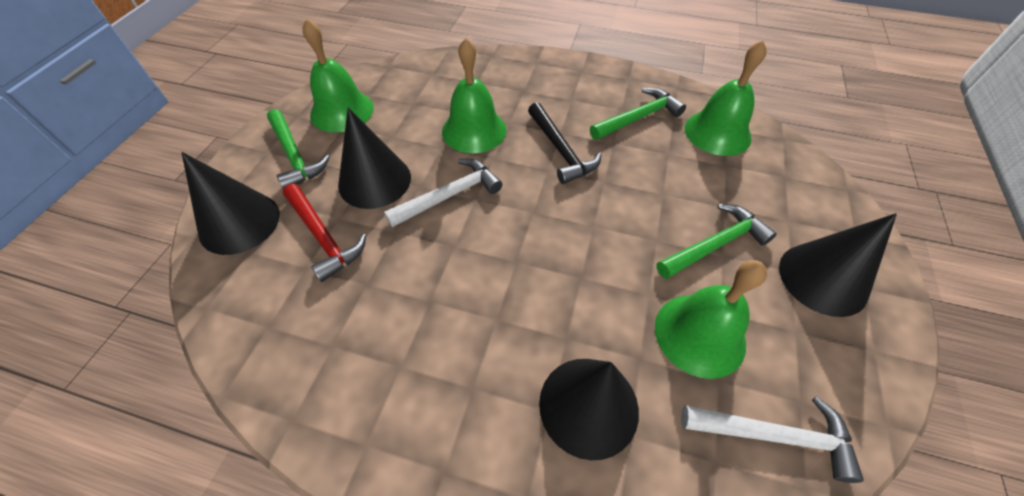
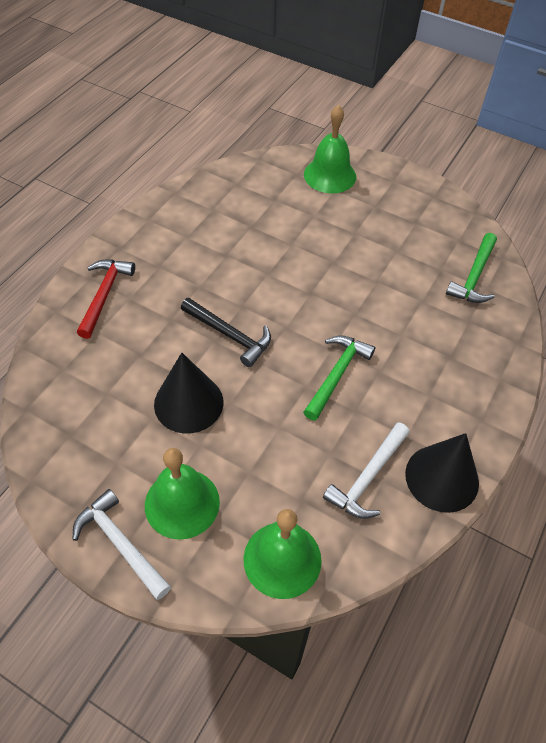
black cone: 4 -> 2
green bell: 4 -> 3
green hammer: 3 -> 2

